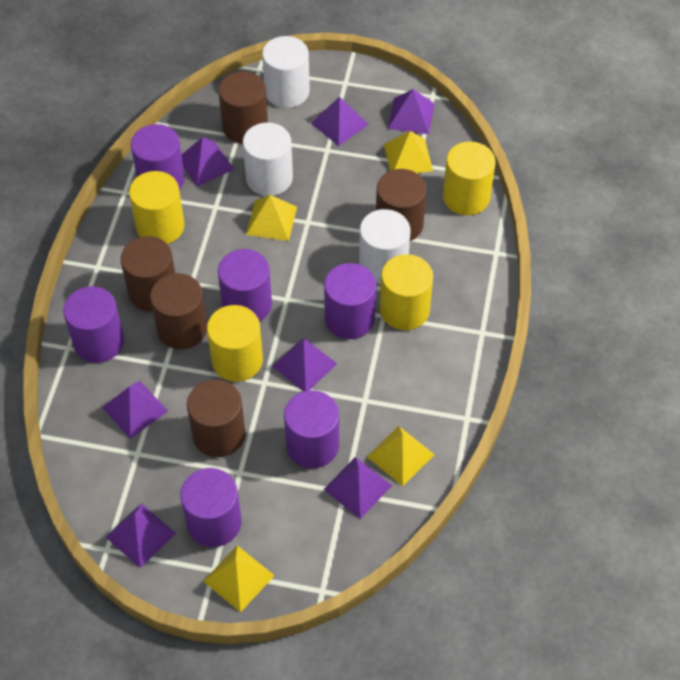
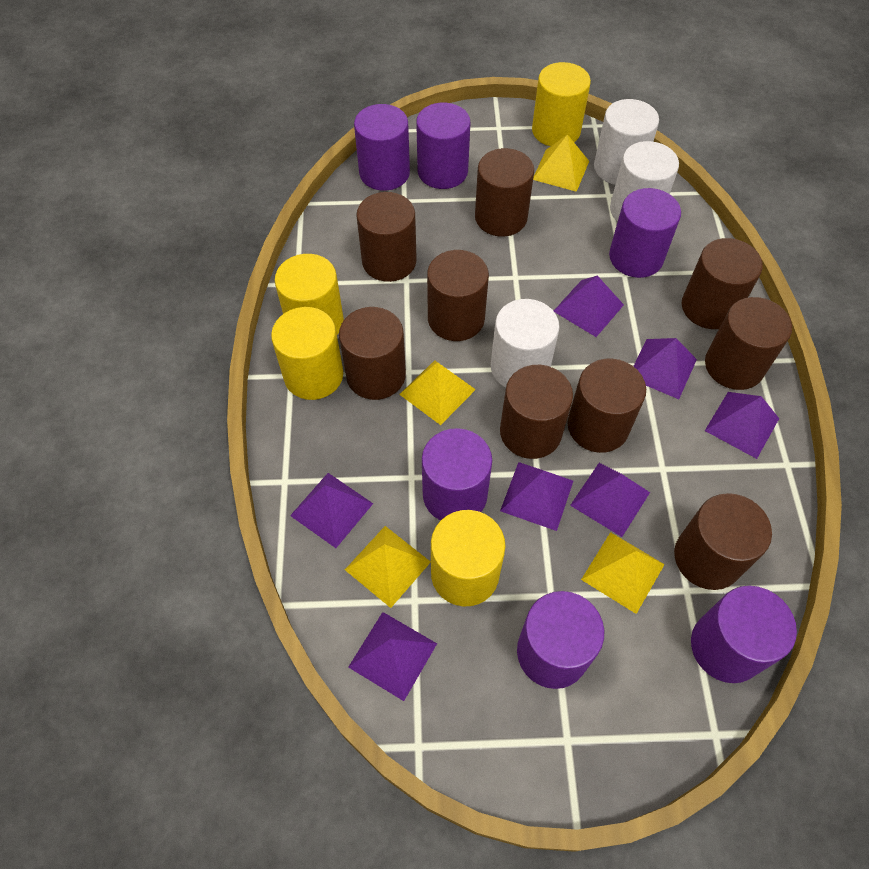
brown cylinder: 5 -> 9

